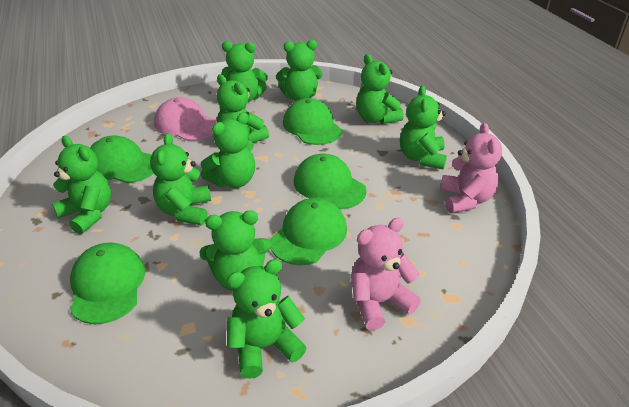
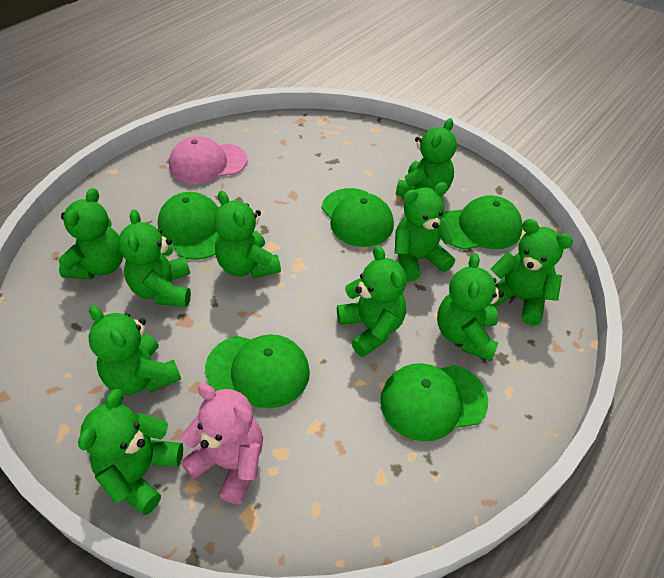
pink teddy bear: 2 -> 1

